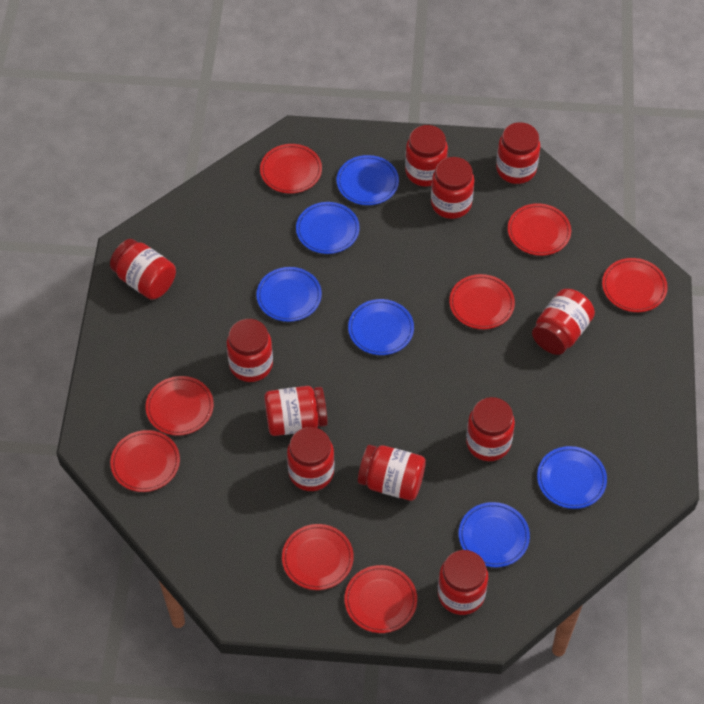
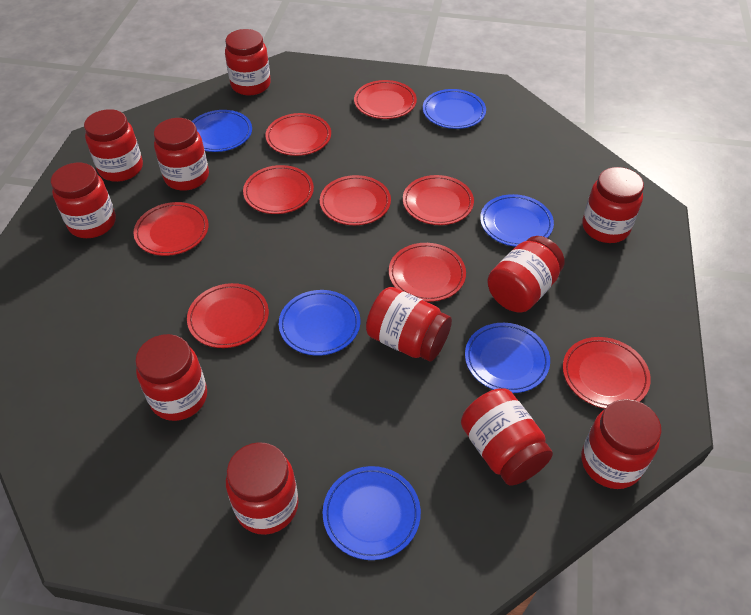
red plate: 8 -> 9

